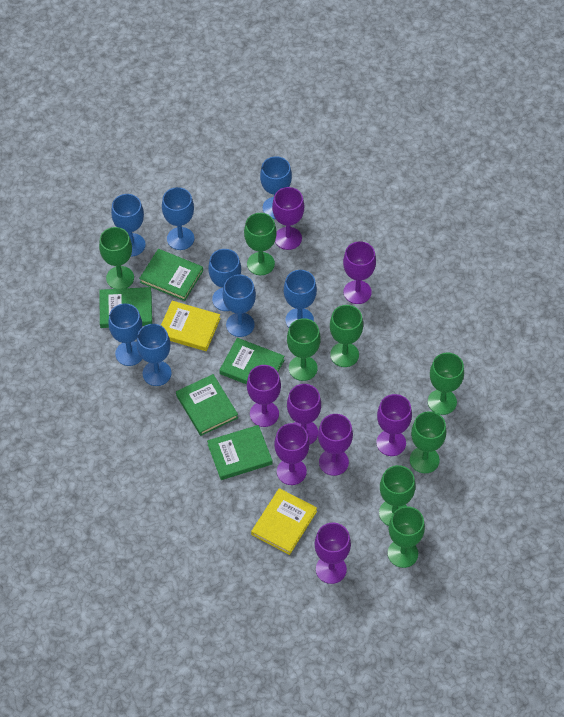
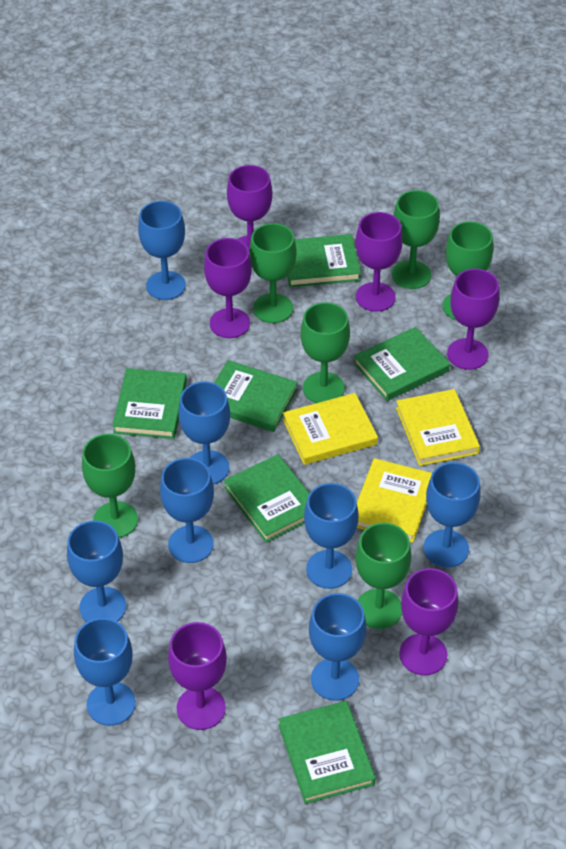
green book: 5 -> 6
green goblet: 8 -> 6
purple goblet: 8 -> 6
yellow book: 2 -> 3

